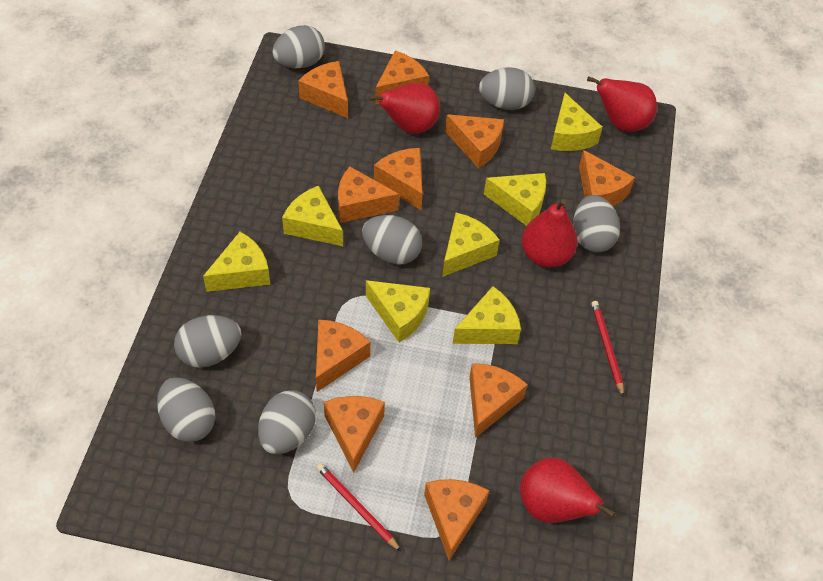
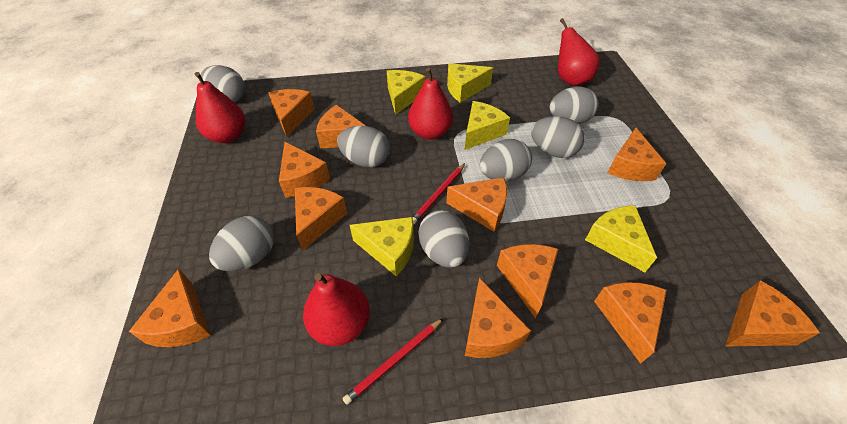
orange cheese: 10 -> 11
yellow cheese: 7 -> 5

